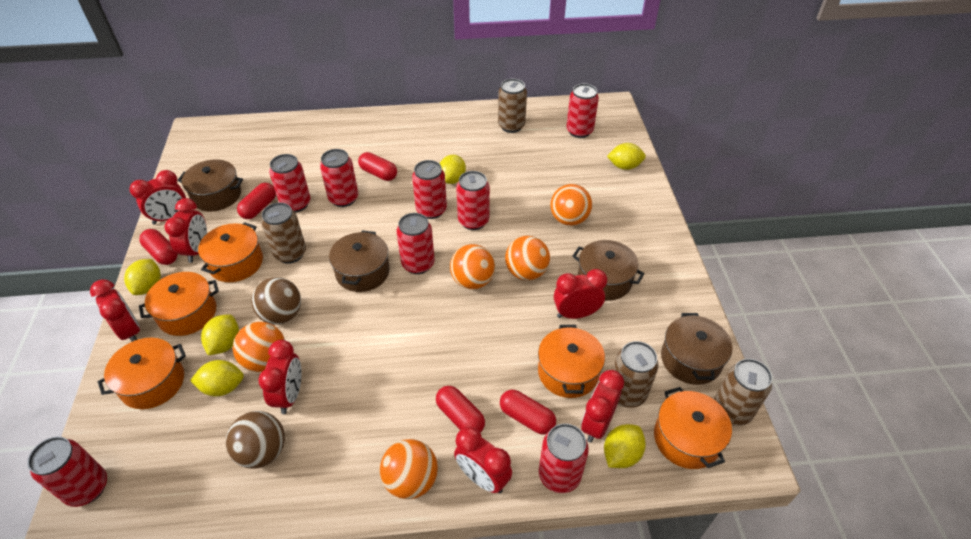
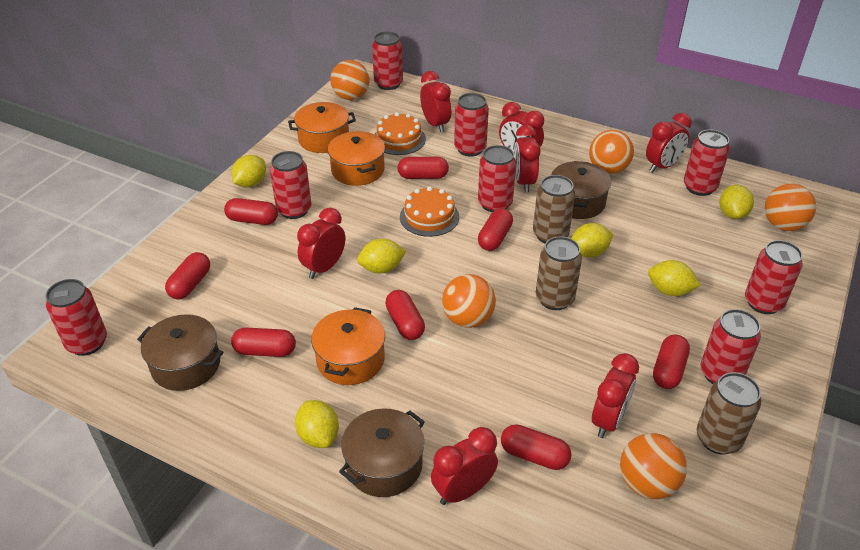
brown ball: 2 -> 0
brown can: 4 -> 3
brown pot: 4 -> 3
orange cake: 0 -> 2
orange pot: 5 -> 3
red capsule: 5 -> 8

